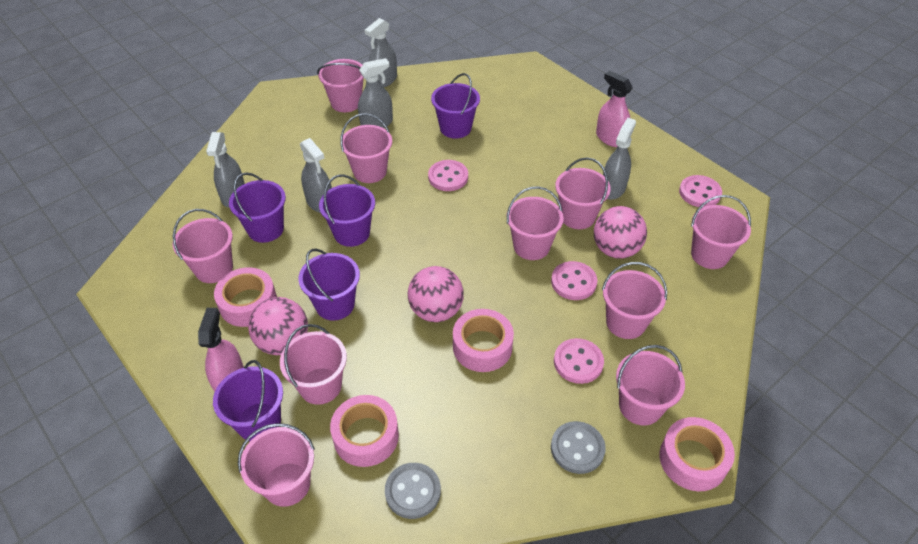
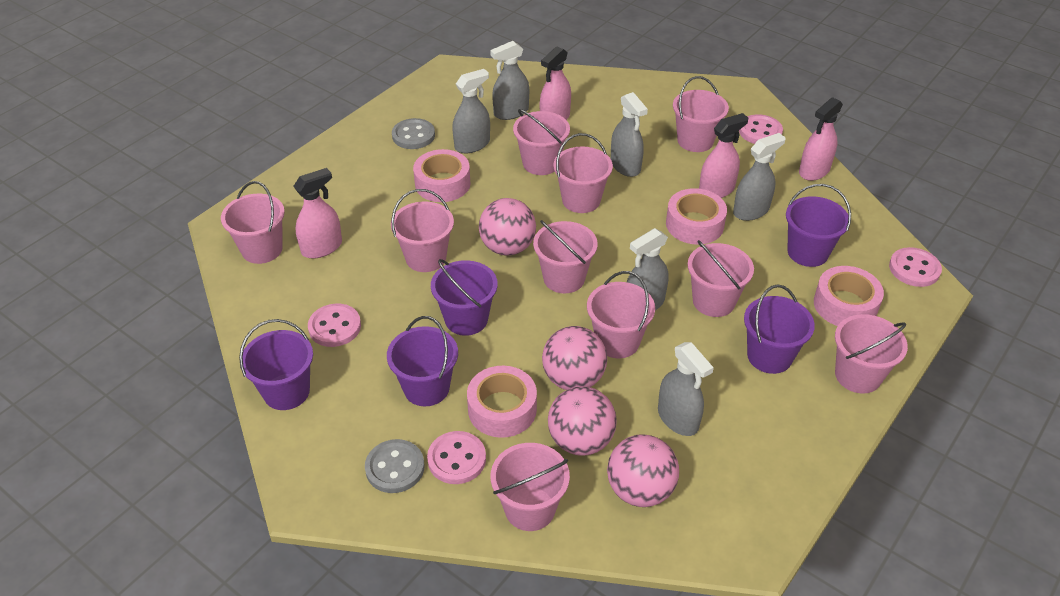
grey spray bottle: 5 -> 6
pink ball: 3 -> 4
pink spray bottle: 2 -> 4

